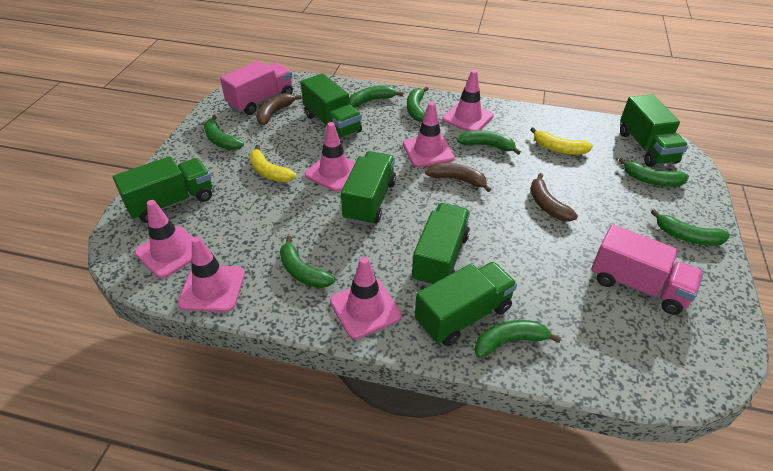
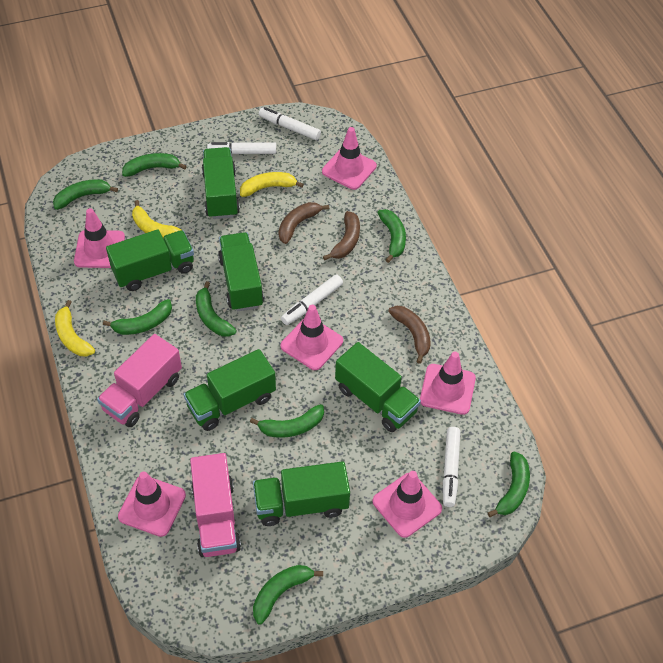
white marker: 0 -> 4
yellow banana: 2 -> 3

